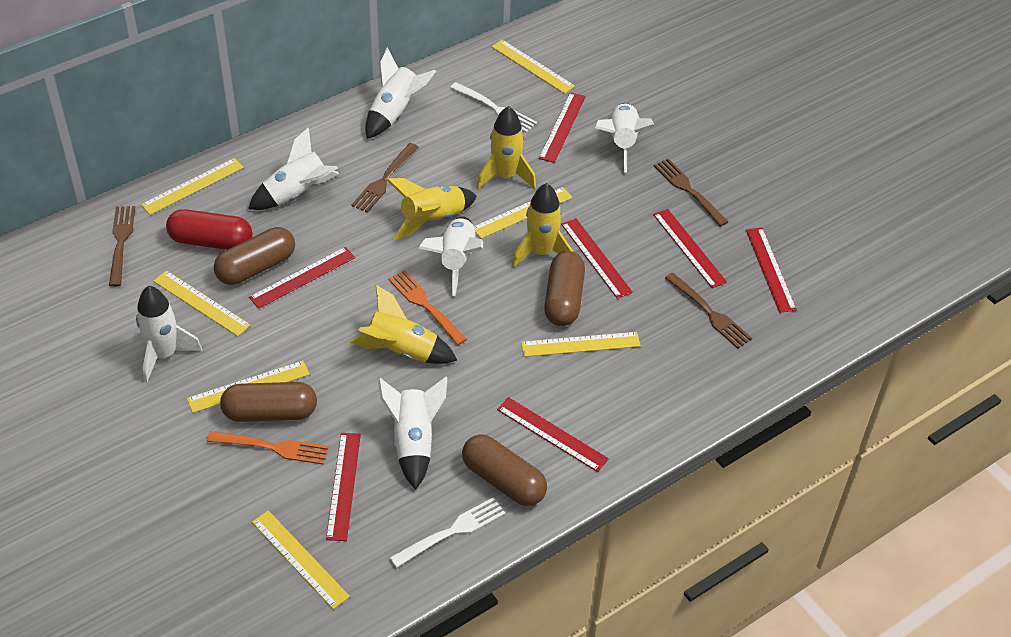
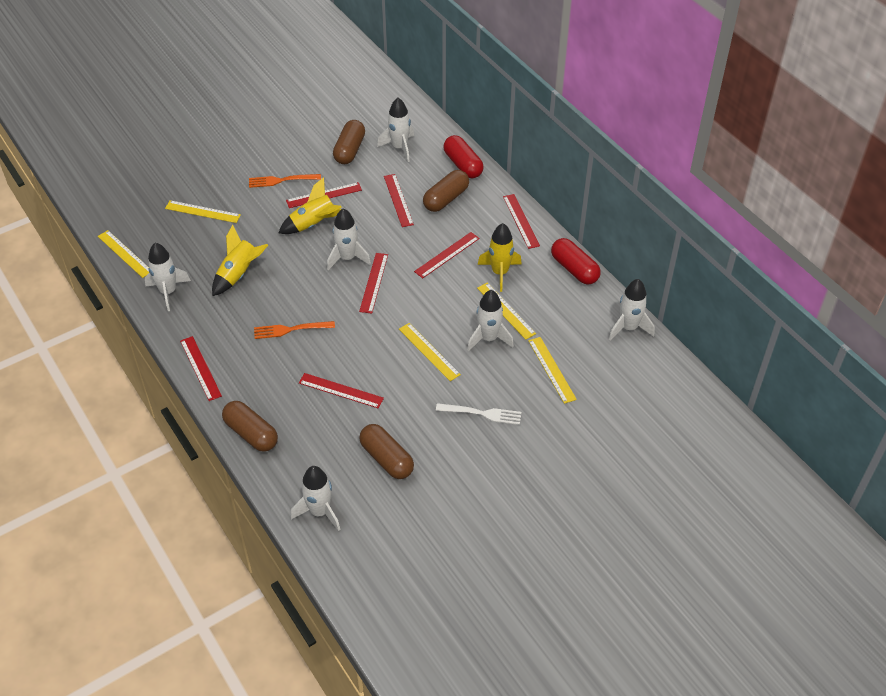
brown fork: 4 -> 0
red capsule: 1 -> 2
white fork: 2 -> 1
yellow rocket: 4 -> 3
yellow ruler: 7 -> 5

